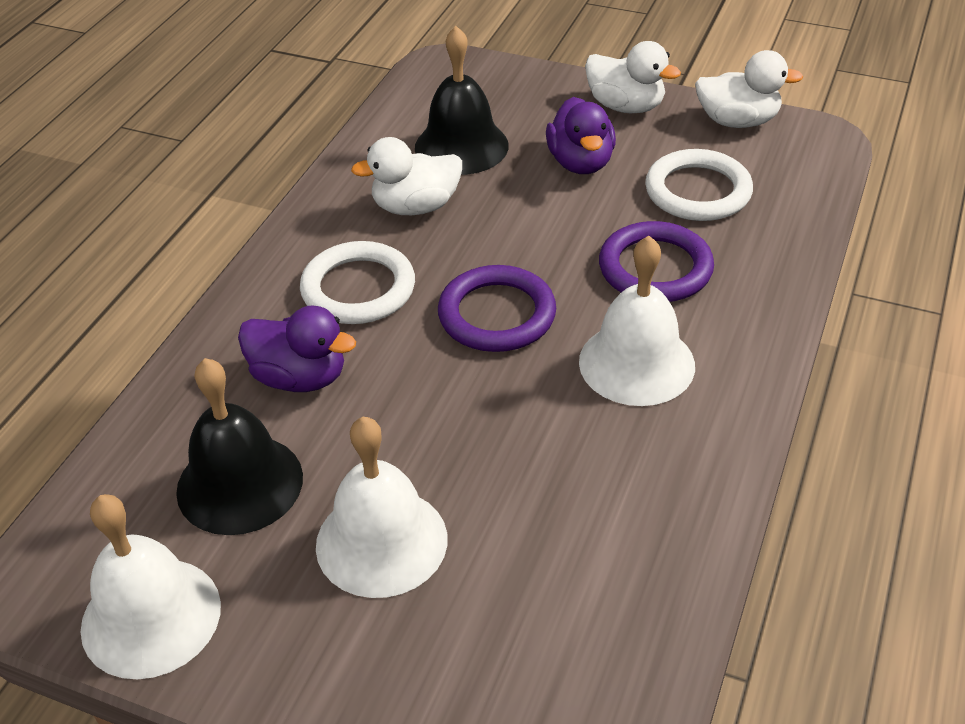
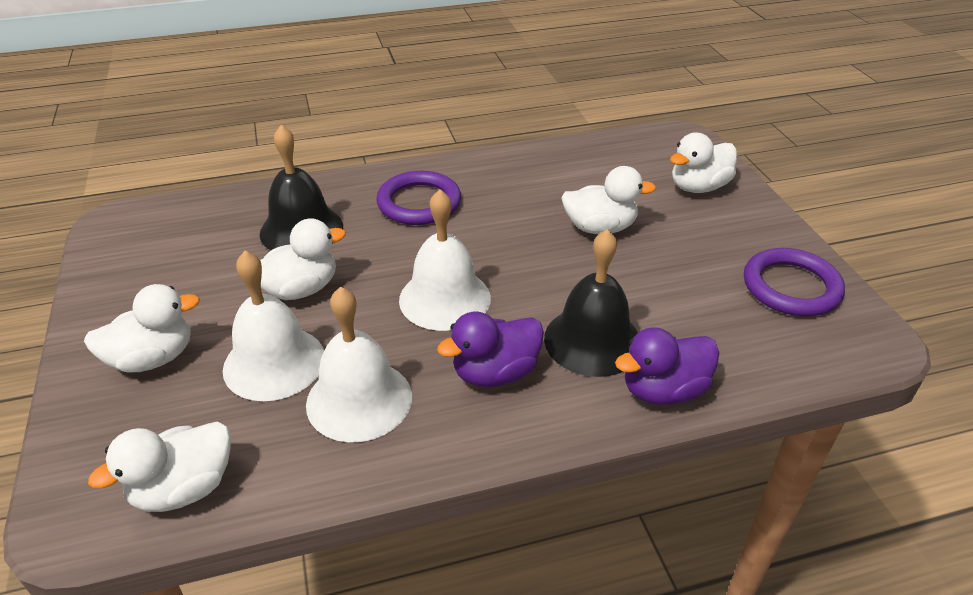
white duck: 3 -> 5
white ring: 2 -> 0

